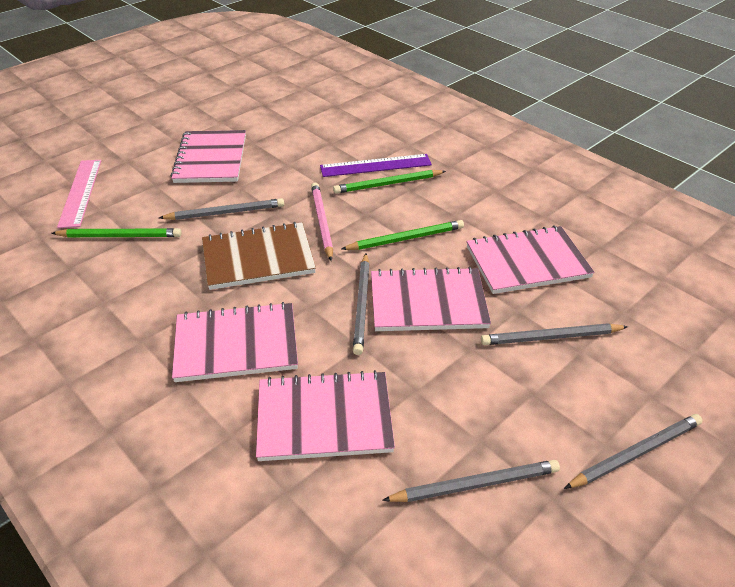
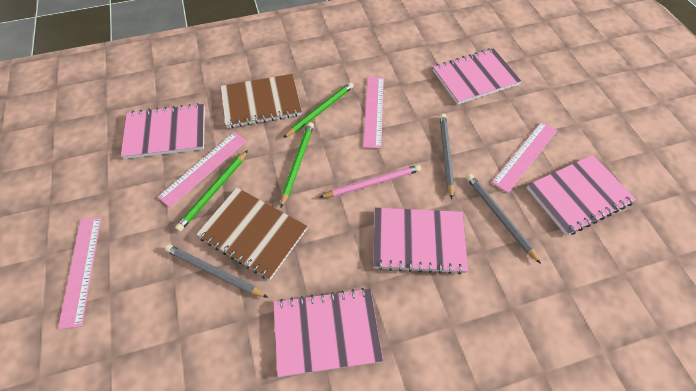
brown notebook: 1 -> 2
grey pencil: 5 -> 3
pink ruler: 1 -> 4
purple ruler: 1 -> 0

